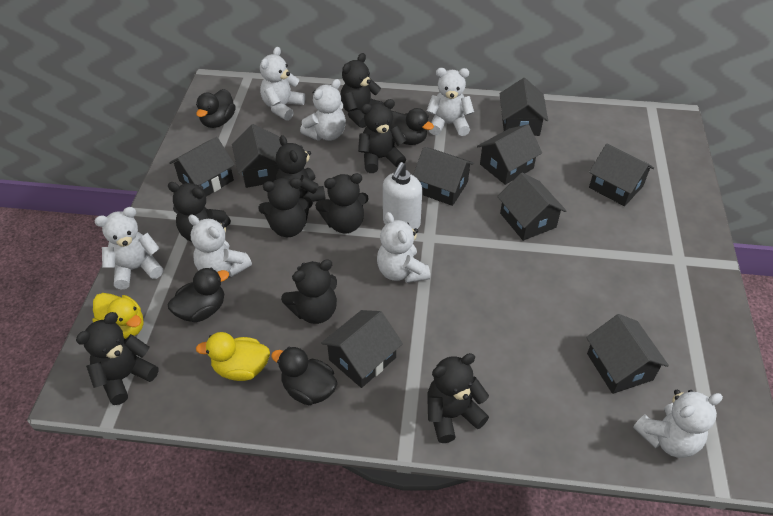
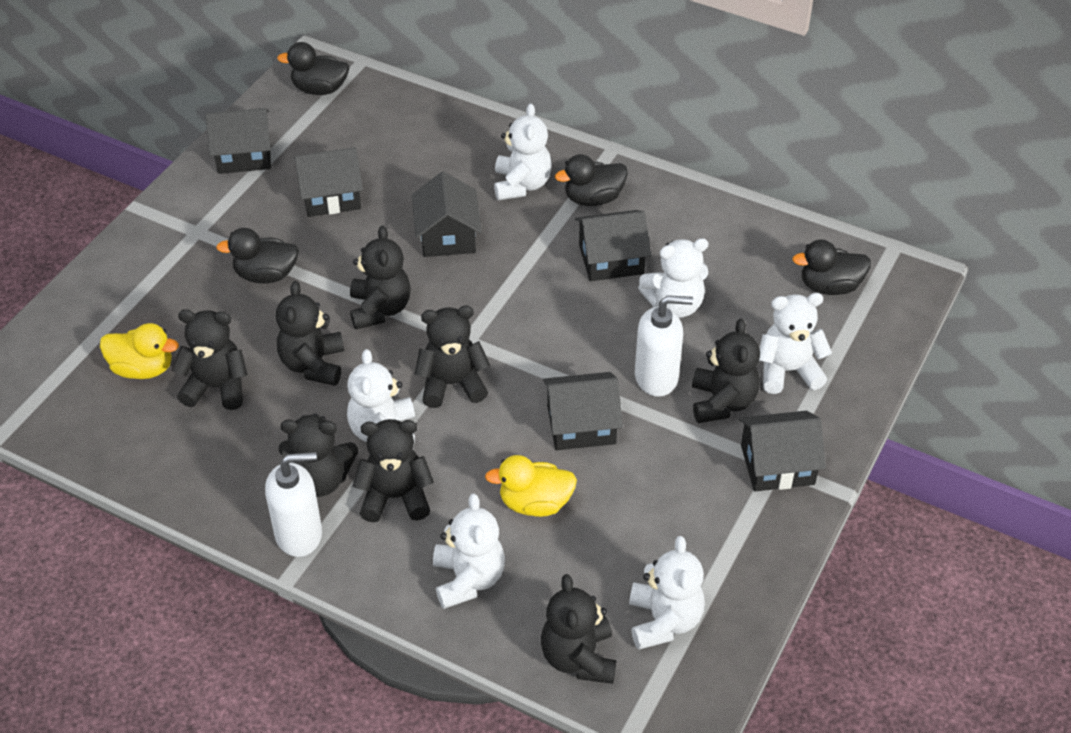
black house: 9 -> 6
black teddy bear: 9 -> 8
white soap dispenser: 1 -> 2
white teddy bear: 7 -> 6

